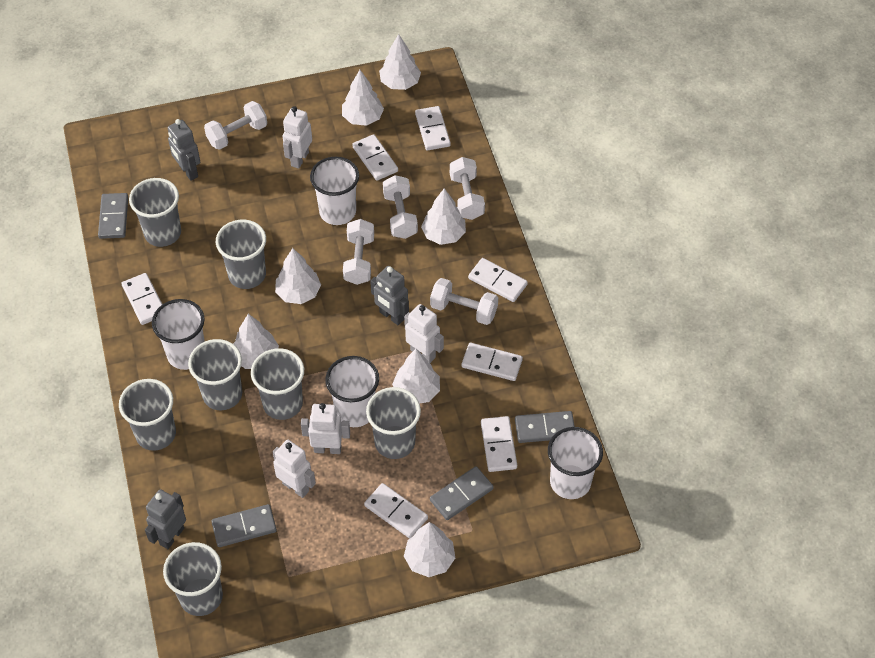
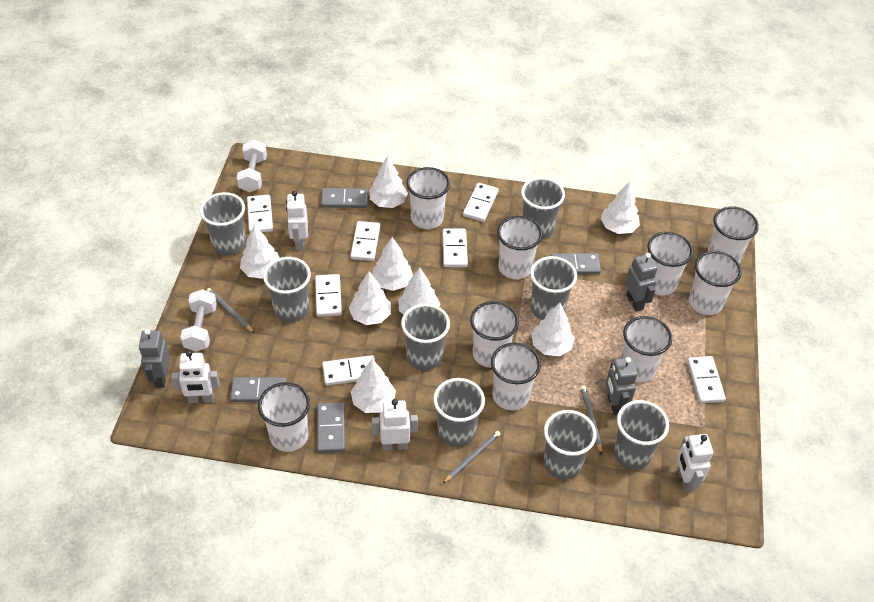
grey cup: 7 -> 8
grey pencil: 0 -> 3
white cup: 4 -> 9
white dumbbell: 5 -> 2
white tree: 7 -> 8

